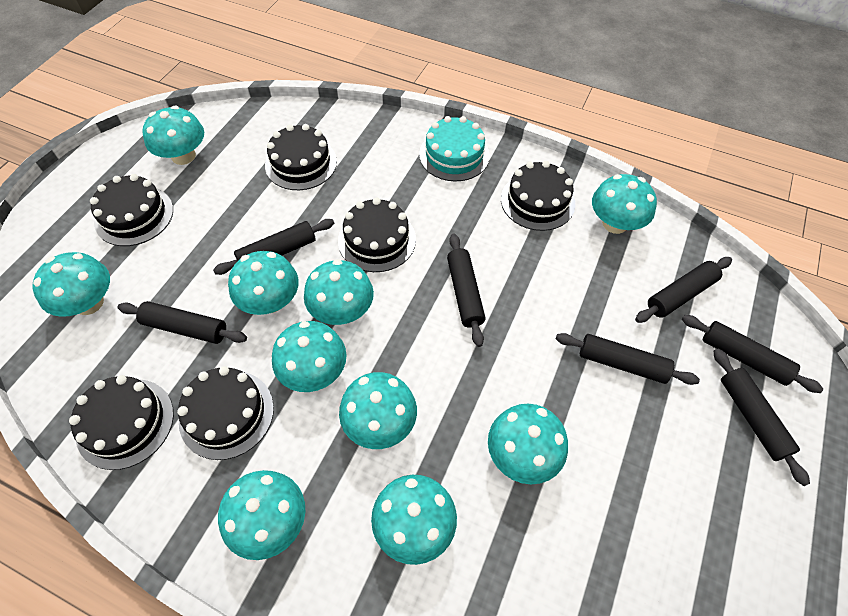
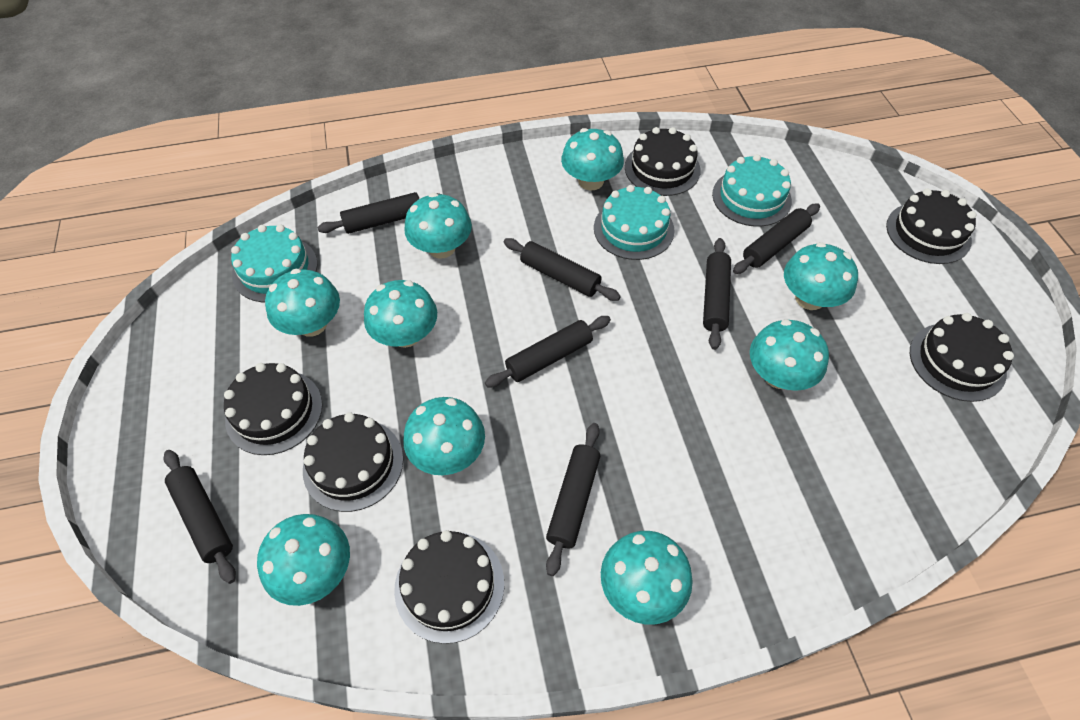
turquoise cake: 1 -> 3
turquoise mushroom: 10 -> 9

